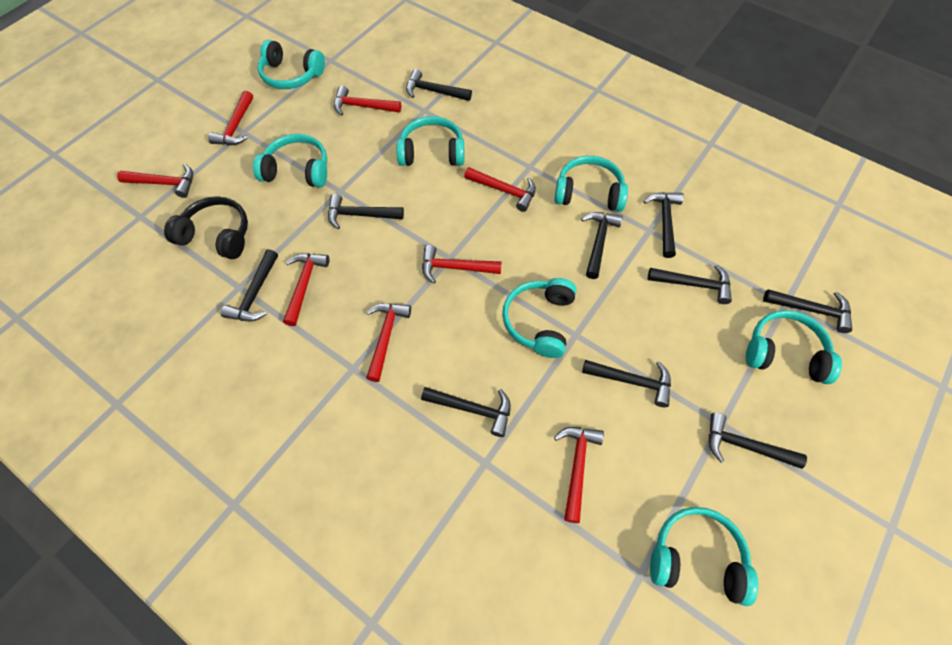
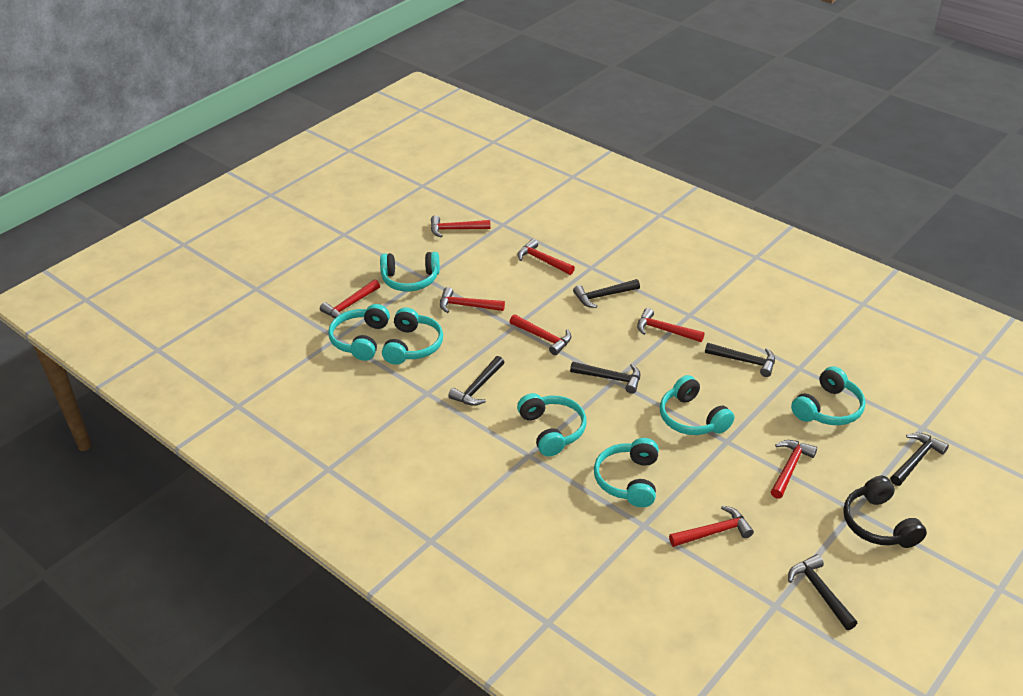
black hammer: 10 -> 6

